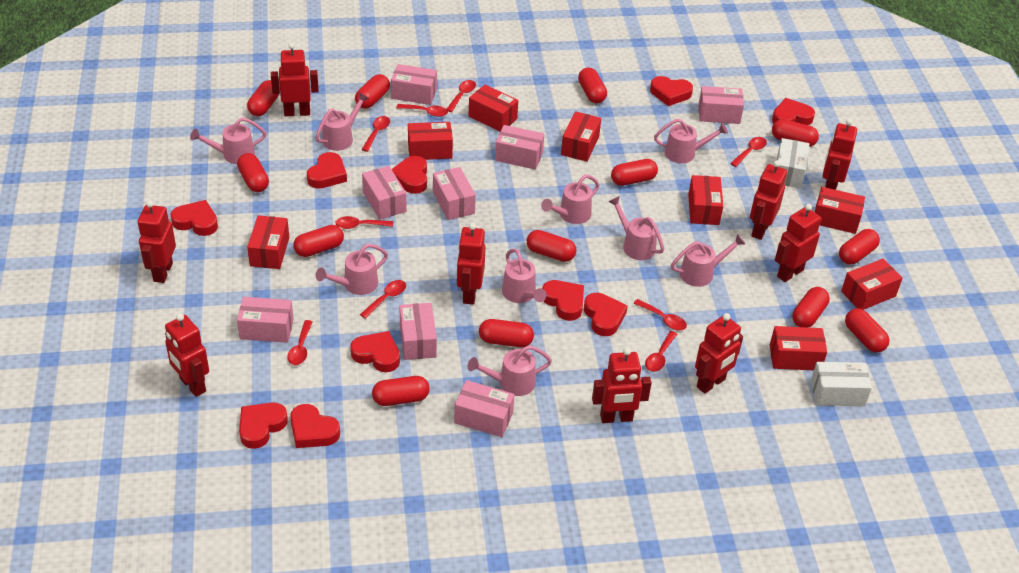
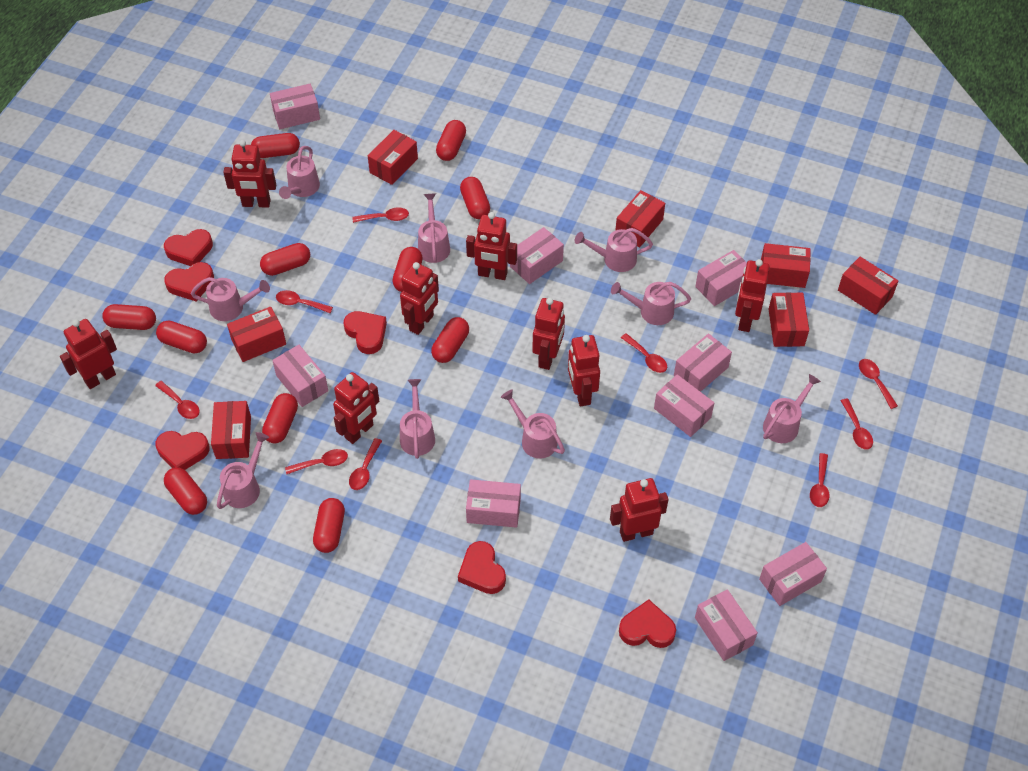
pink box: 8 -> 9
red box: 8 -> 7
red capsule: 13 -> 11
red heart: 10 -> 6
white box: 2 -> 0

